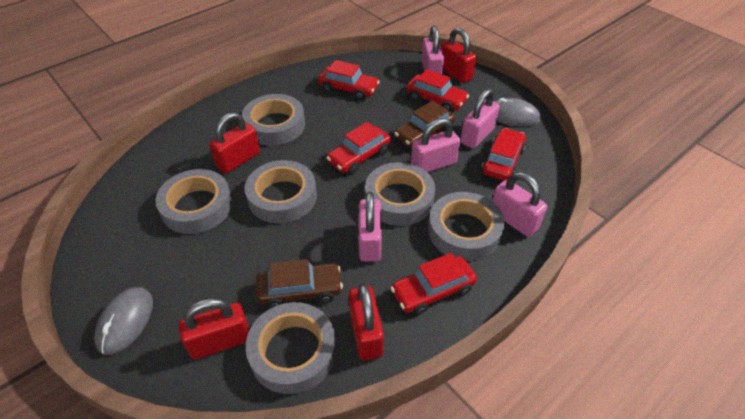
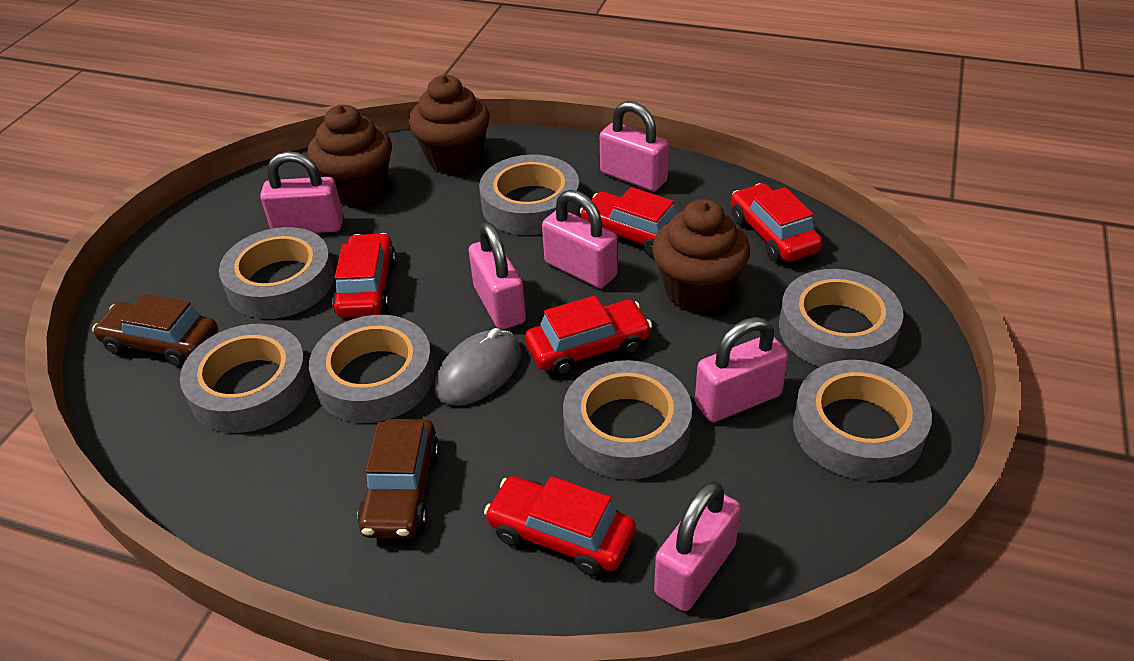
brown cupcake: 0 -> 3
grey mouse: 2 -> 1
grey tape: 6 -> 7
pink padlock: 5 -> 6
red padlock: 4 -> 0

